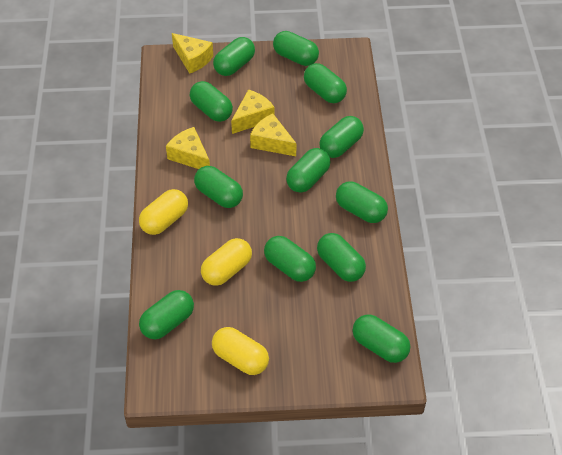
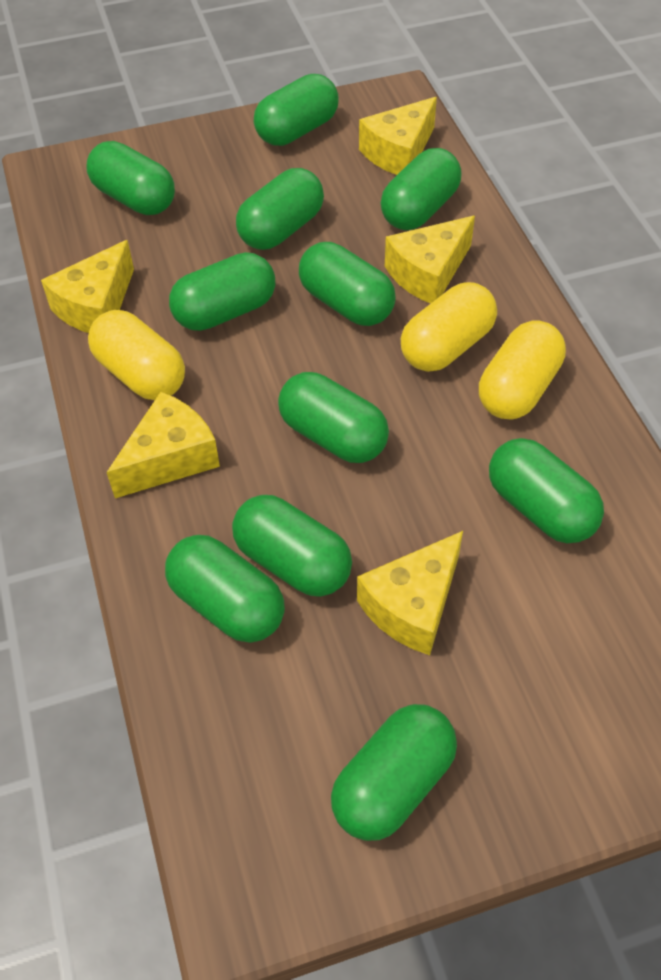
green capsule: 12 -> 11
yellow cheese: 4 -> 5

